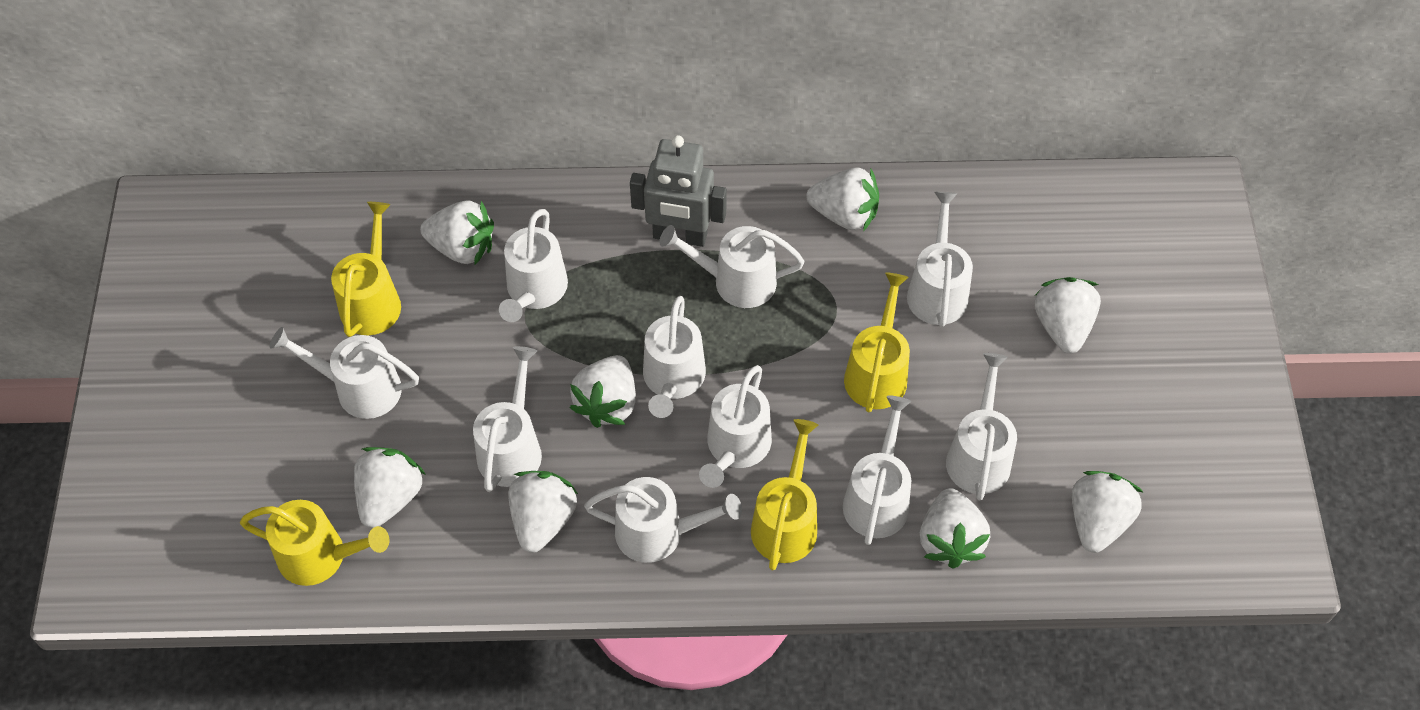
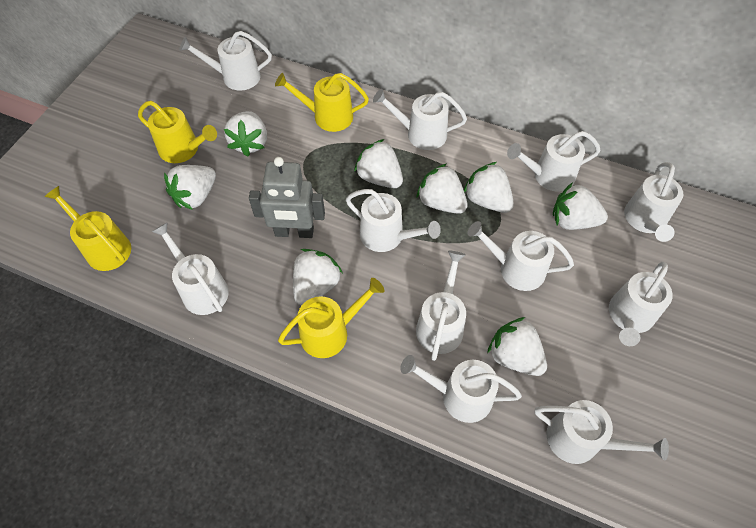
white watering can: 10 -> 11

